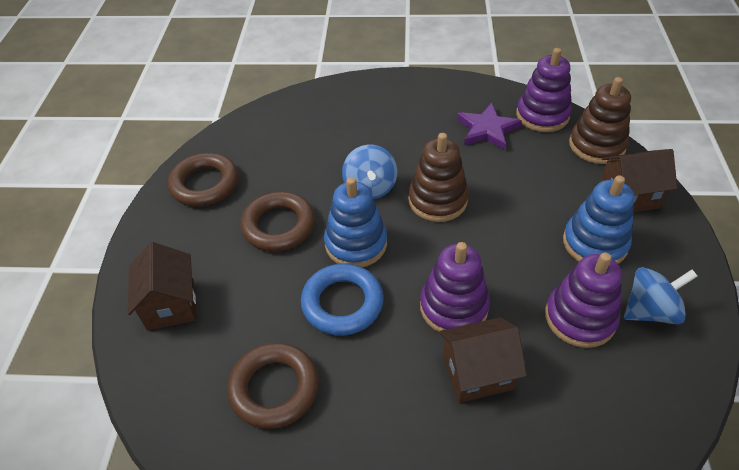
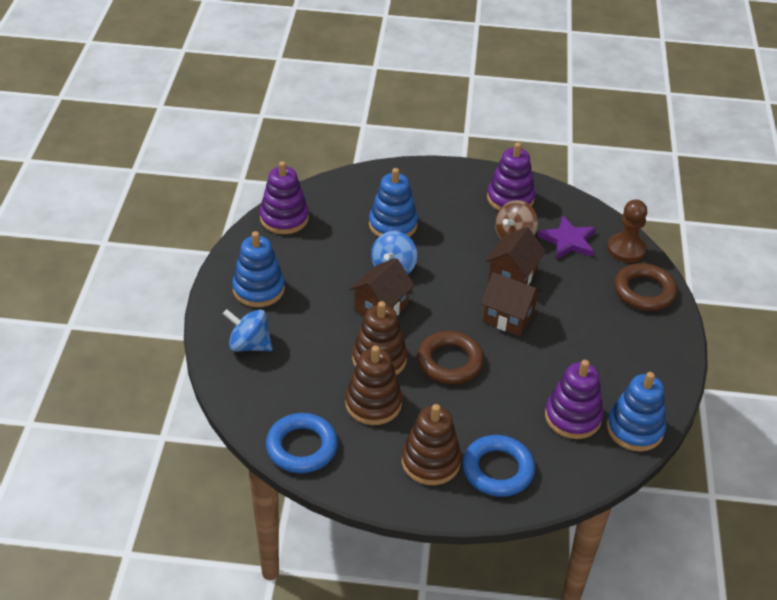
blue ring: 1 -> 2
blue stacking toy: 2 -> 3
brown pawn: 0 -> 1
brown ring: 3 -> 2
brown spinning top: 0 -> 1
brown stacking toy: 2 -> 3

